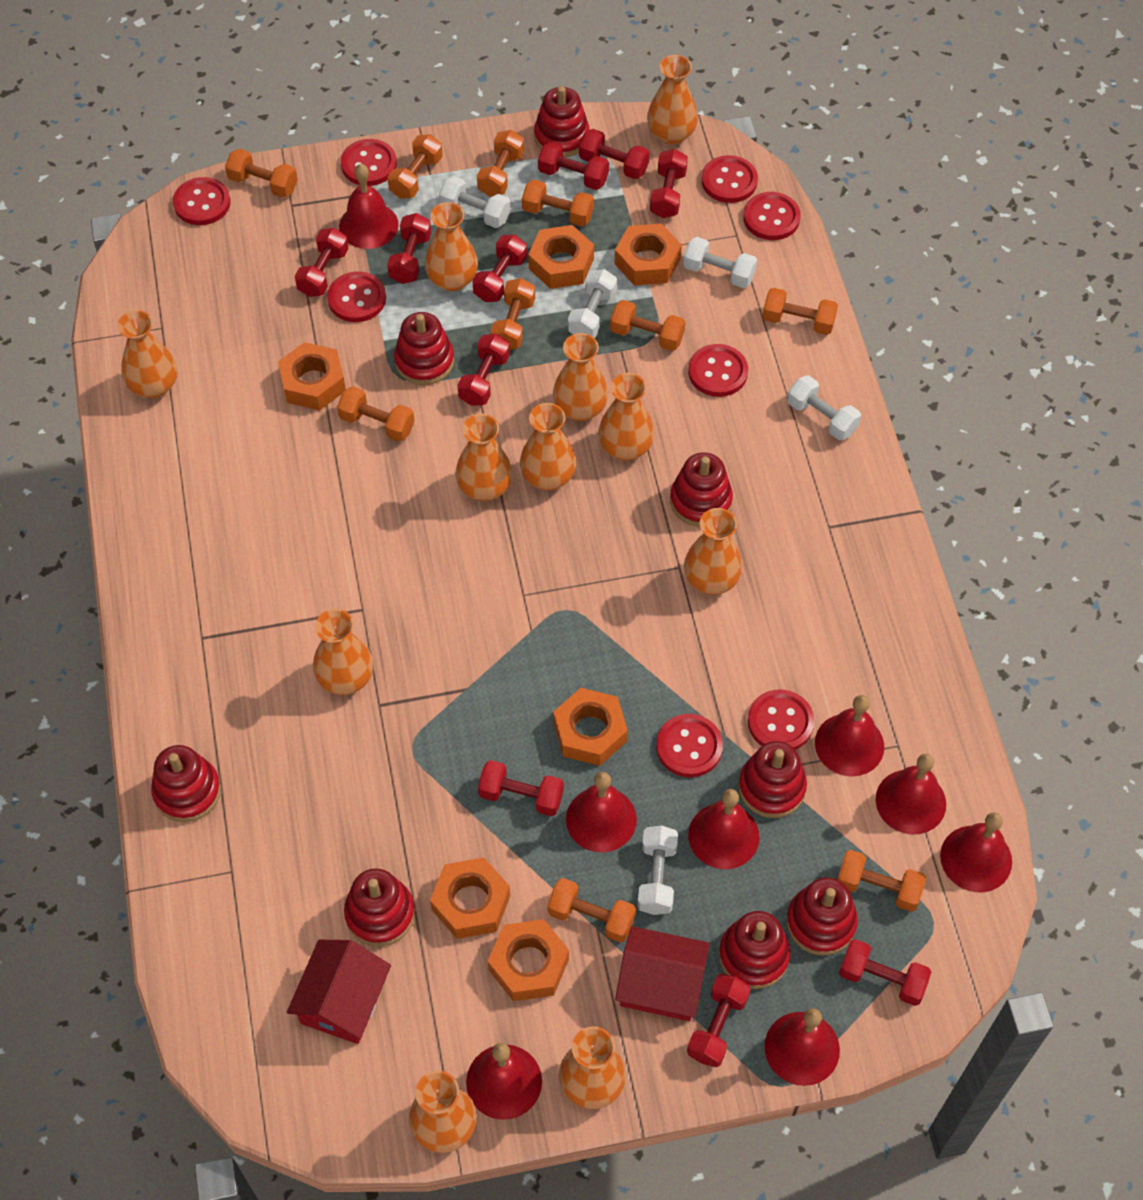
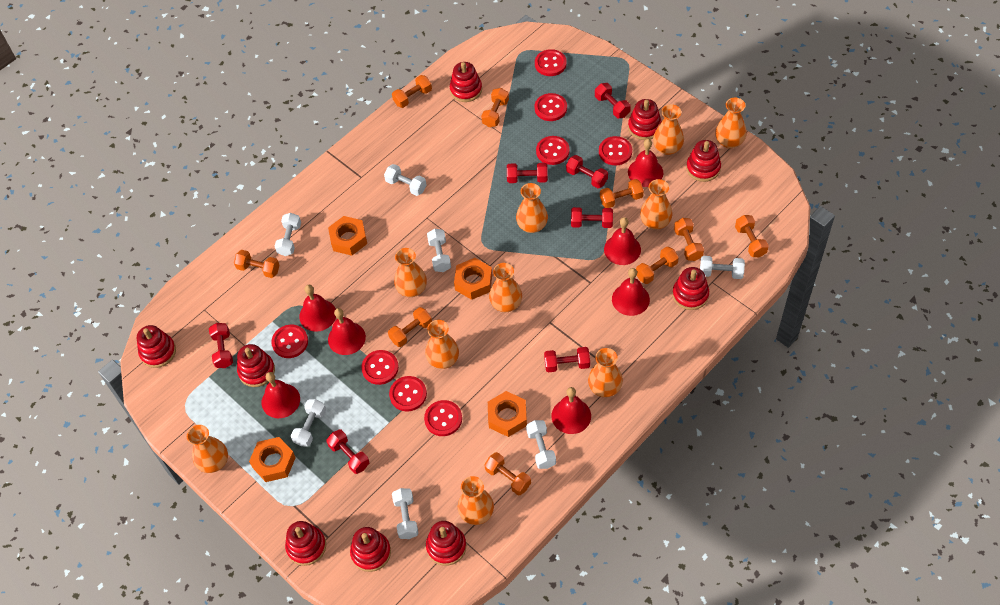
orange dumbbell: 10 -> 9
orange nut: 6 -> 4
orange vase: 11 -> 10
red bell: 8 -> 7
red dumbbell: 10 -> 7
red house: 2 -> 0
red stacking toy: 8 -> 9
white dumbbell: 5 -> 7

